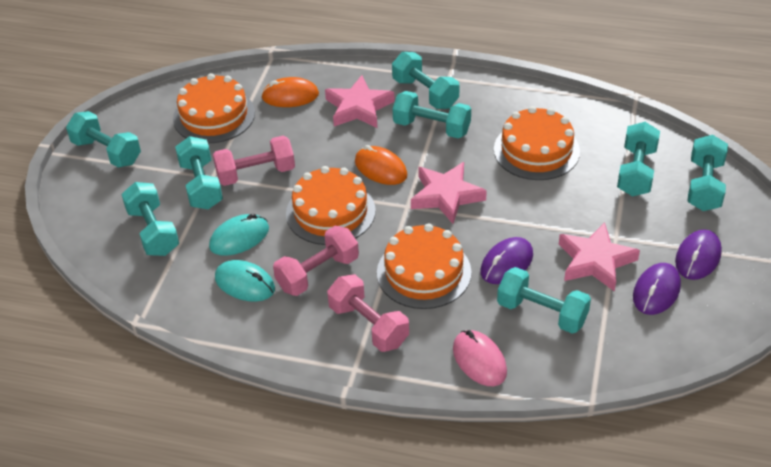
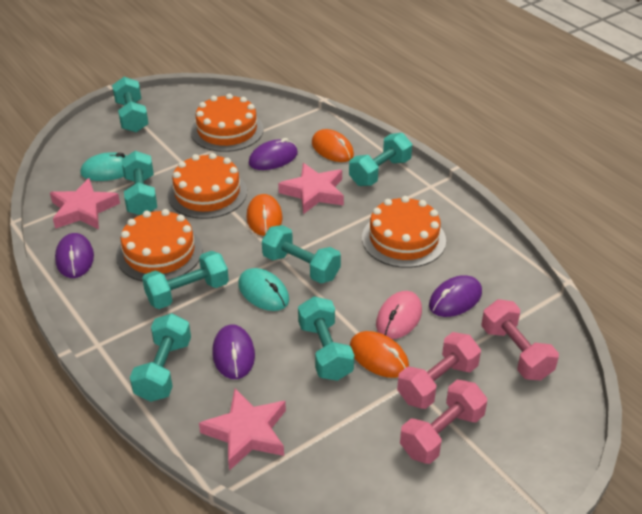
orange mouse: 2 -> 3
purple mouse: 3 -> 4
turquoise dumbbell: 8 -> 7

